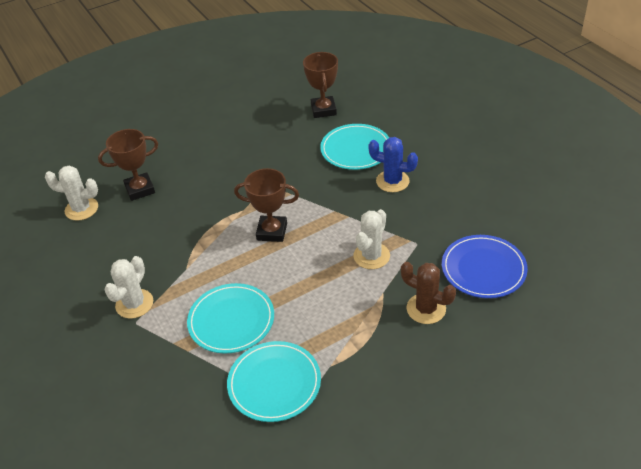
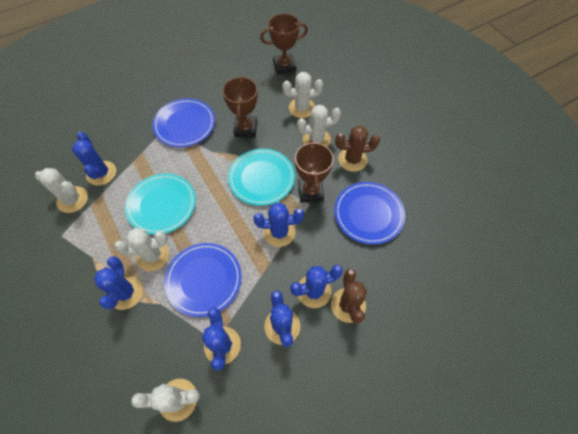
blue cactus: 1 -> 6
blue plate: 1 -> 3
brown cactus: 1 -> 2
turquoise plate: 3 -> 2
white cactus: 3 -> 5

